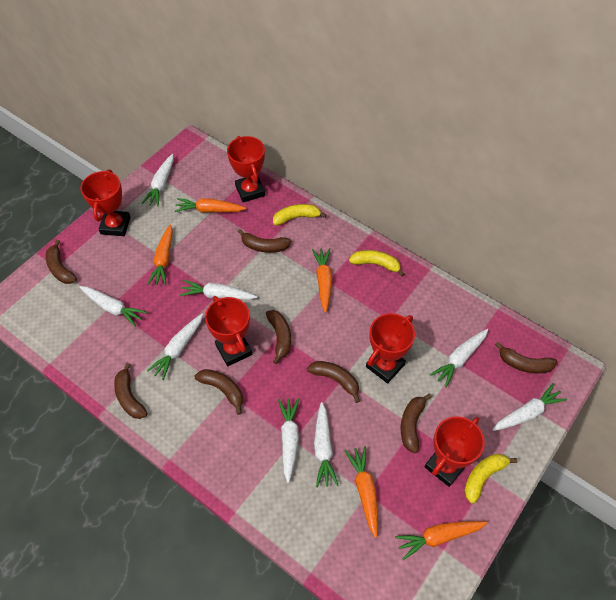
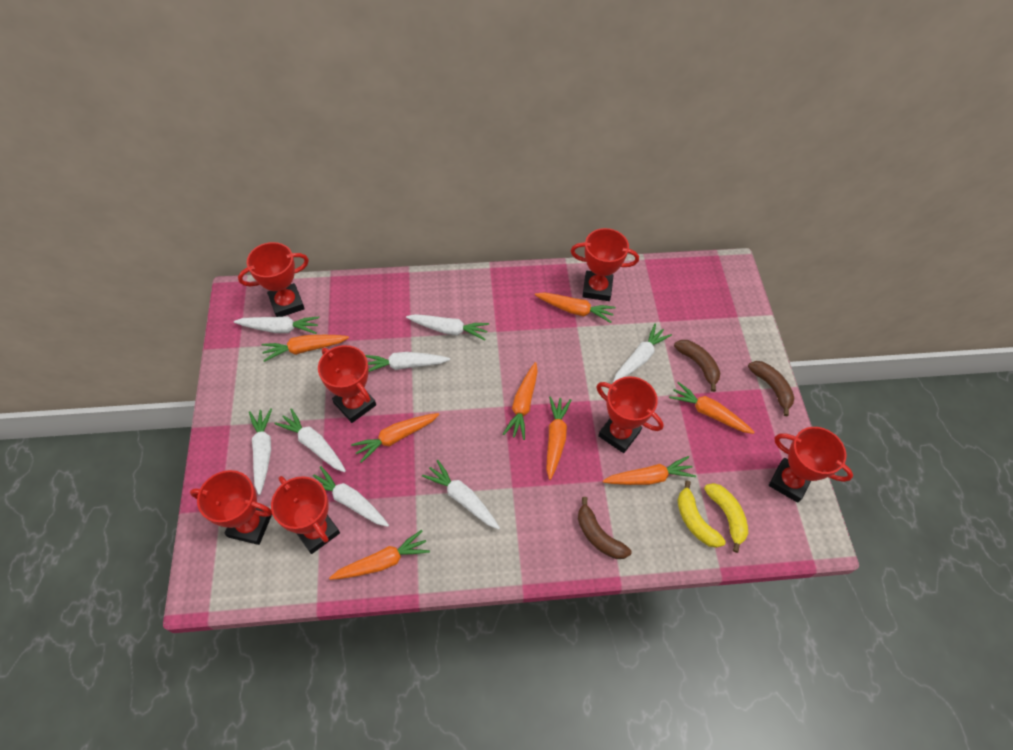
brown banana: 8 -> 3
orange carrot: 5 -> 8
red trophy: 5 -> 7
yellow banana: 3 -> 2

